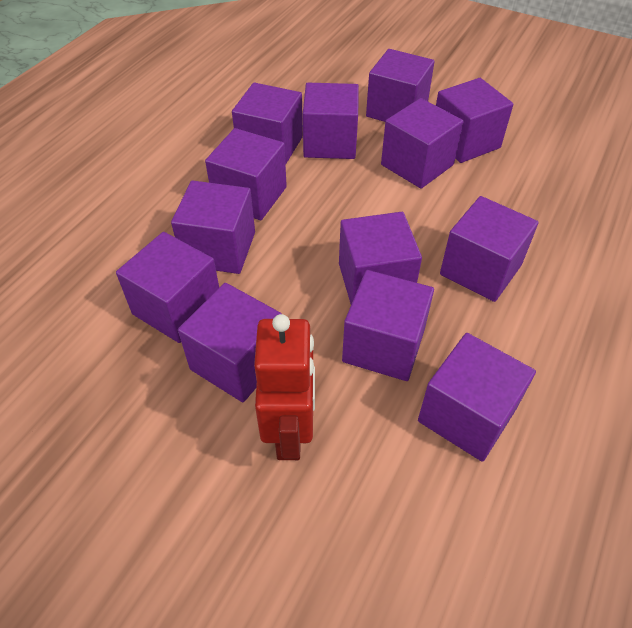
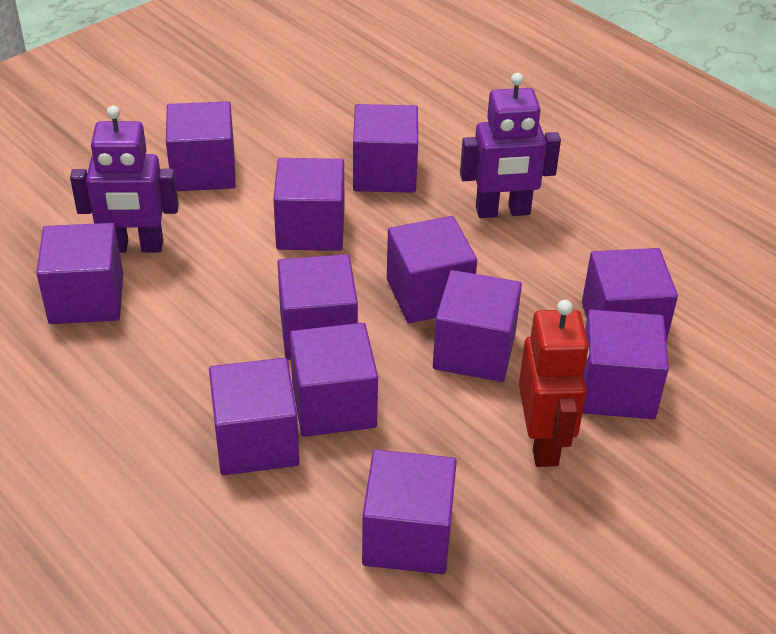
purple cube: 13 -> 12
purple robot: 0 -> 2

